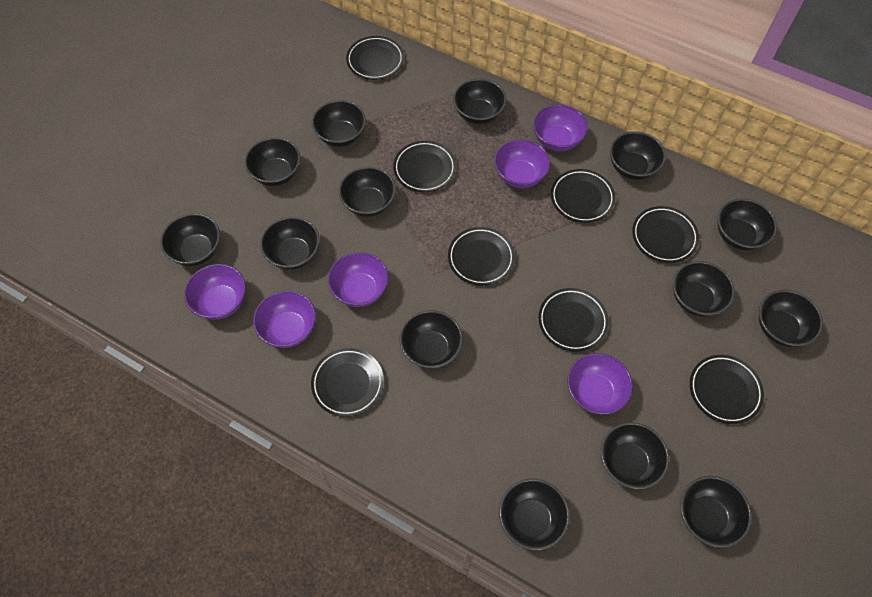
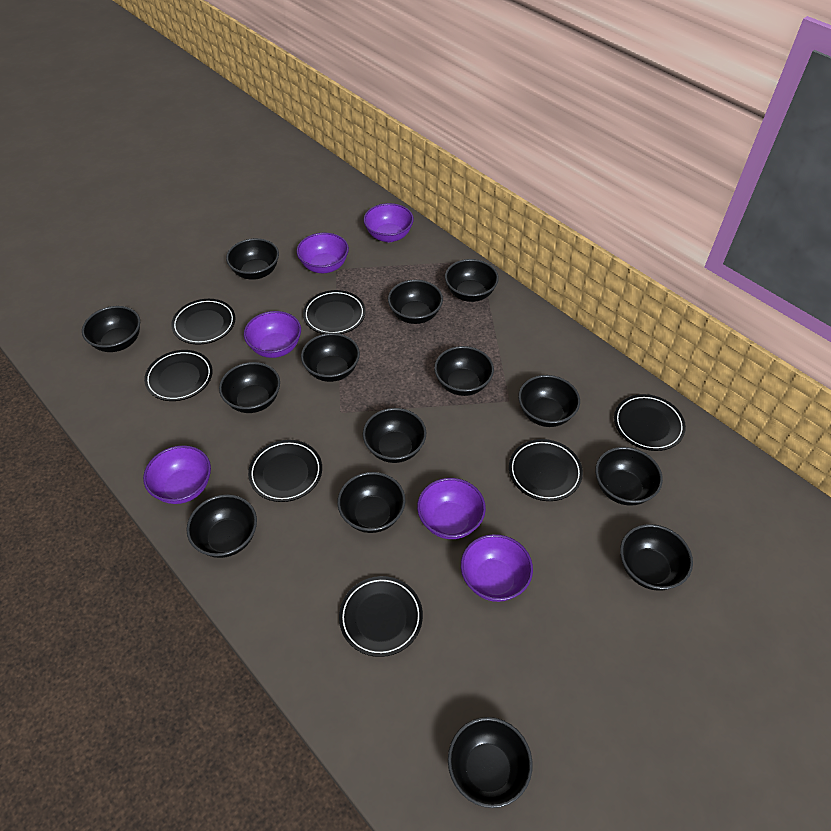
black plate: 8 -> 7

